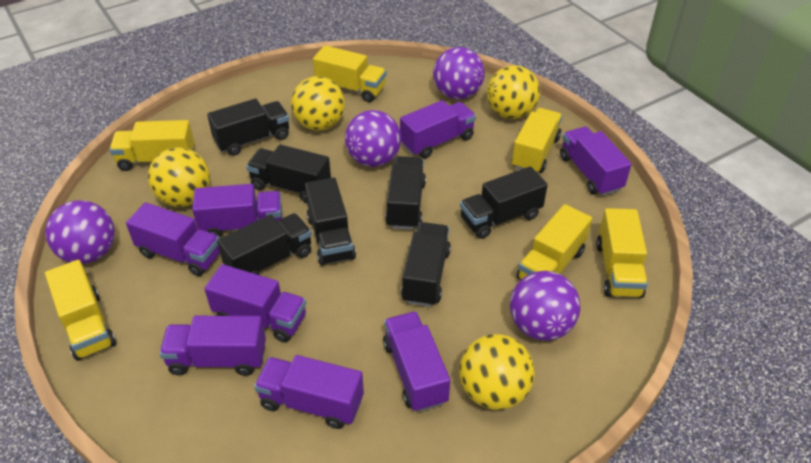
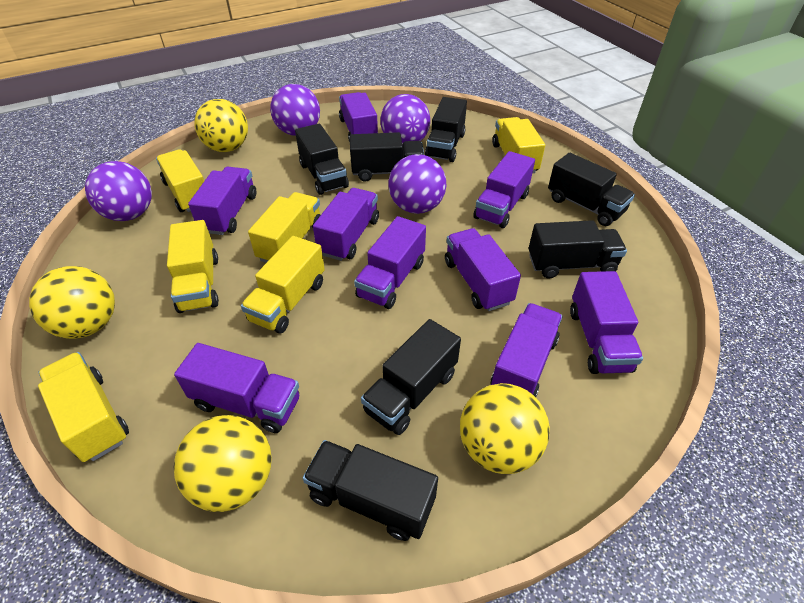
purple truck: 8 -> 9

